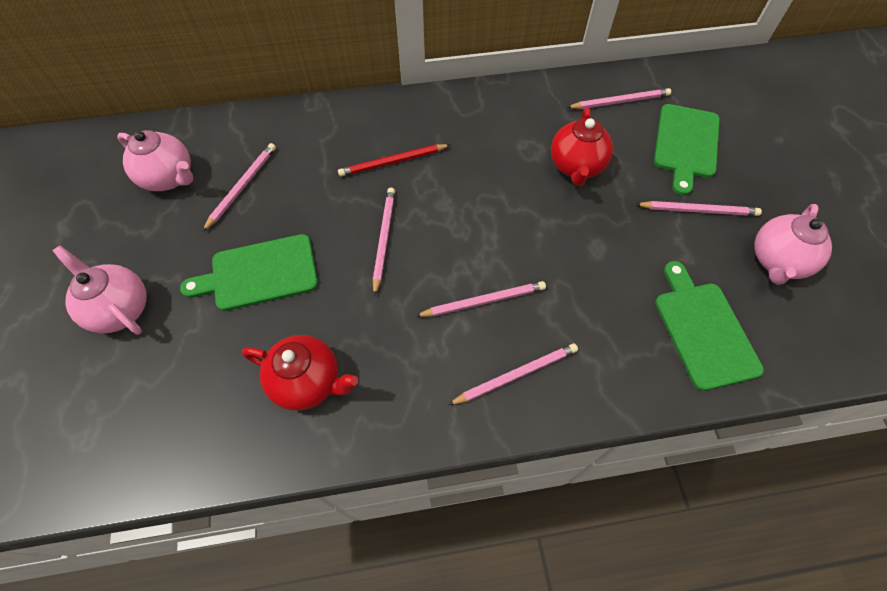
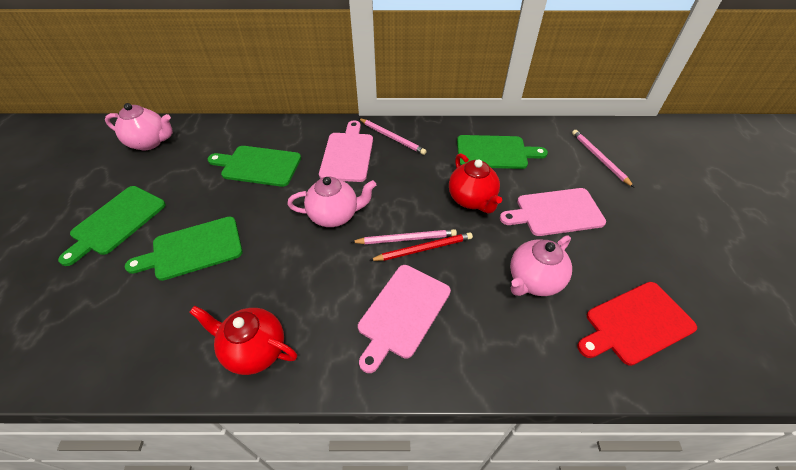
green cutting board: 3 -> 4
pink cutting board: 0 -> 3
pink pencil: 6 -> 3
red cutting board: 0 -> 1

